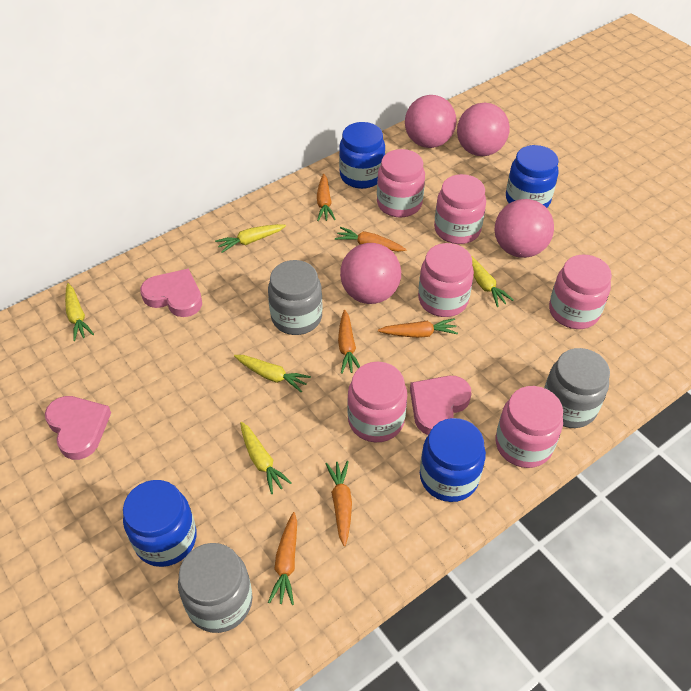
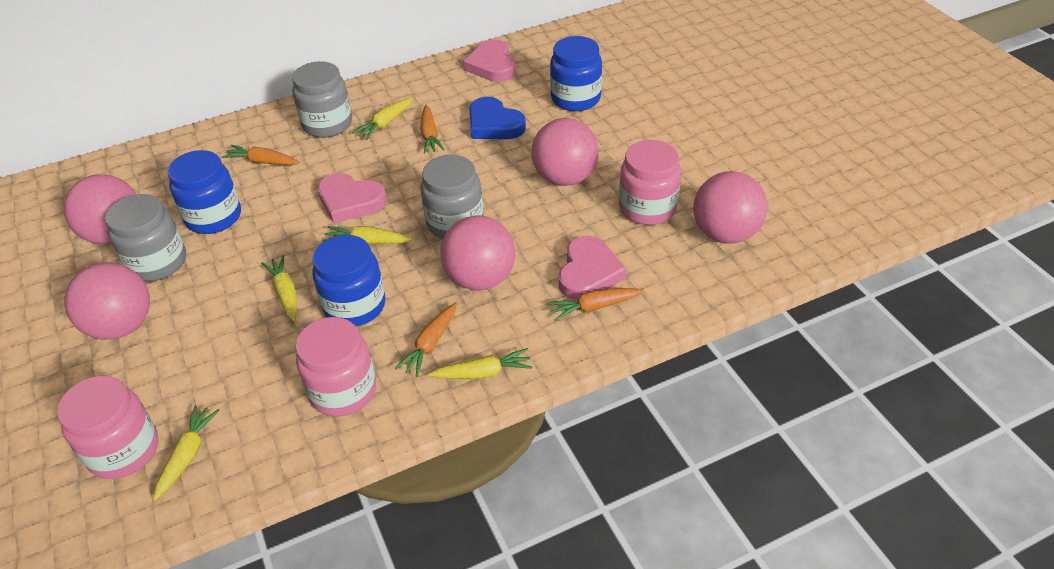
blue heart: 0 -> 1
blue jar: 4 -> 3
orange carrot: 6 -> 4
pink ball: 4 -> 5
pink jar: 6 -> 3

